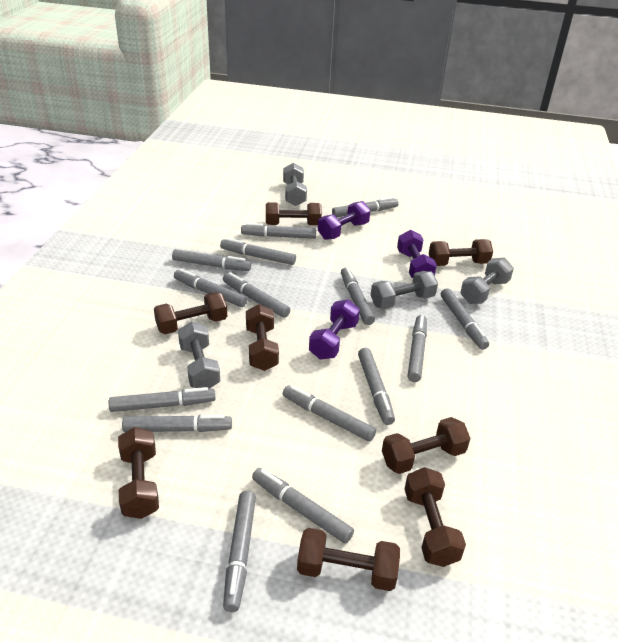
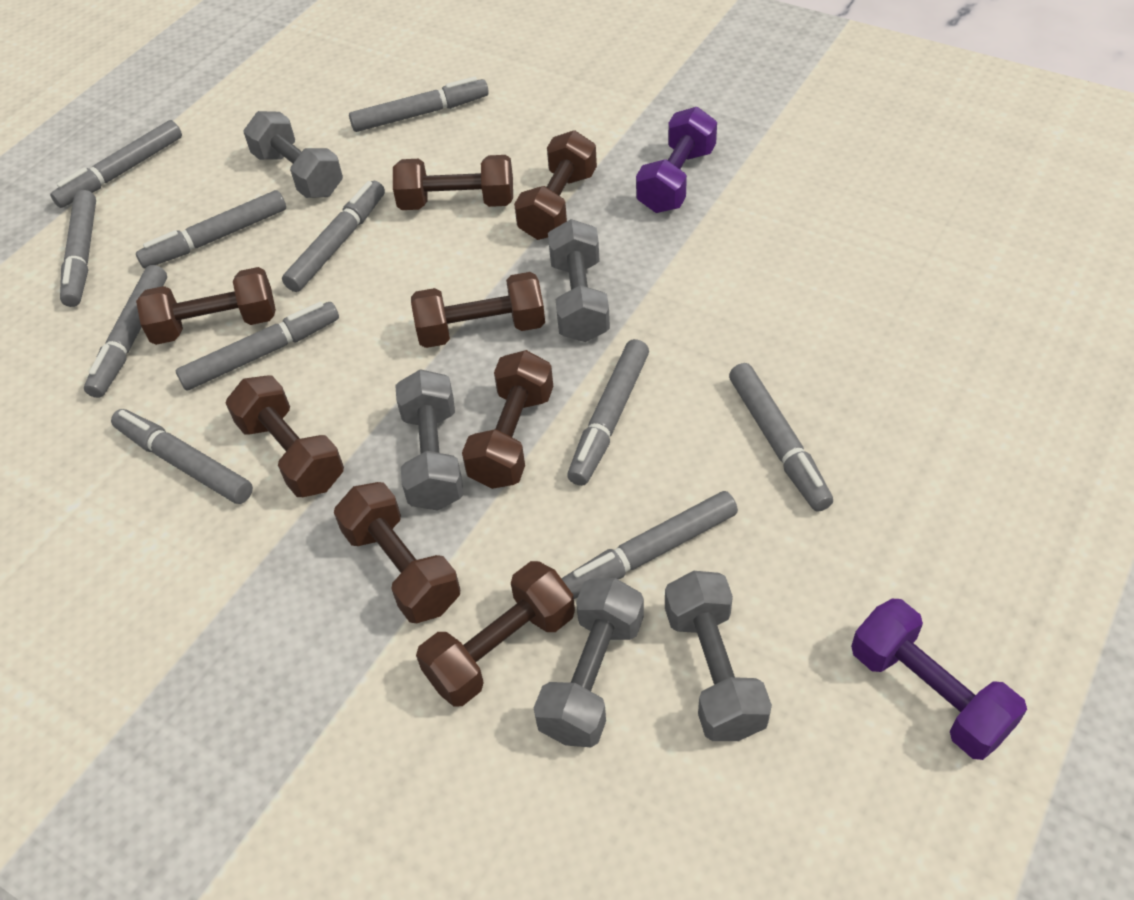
grey dumbbell: 4 -> 5
grey marker: 15 -> 11
purple dumbbell: 3 -> 2

